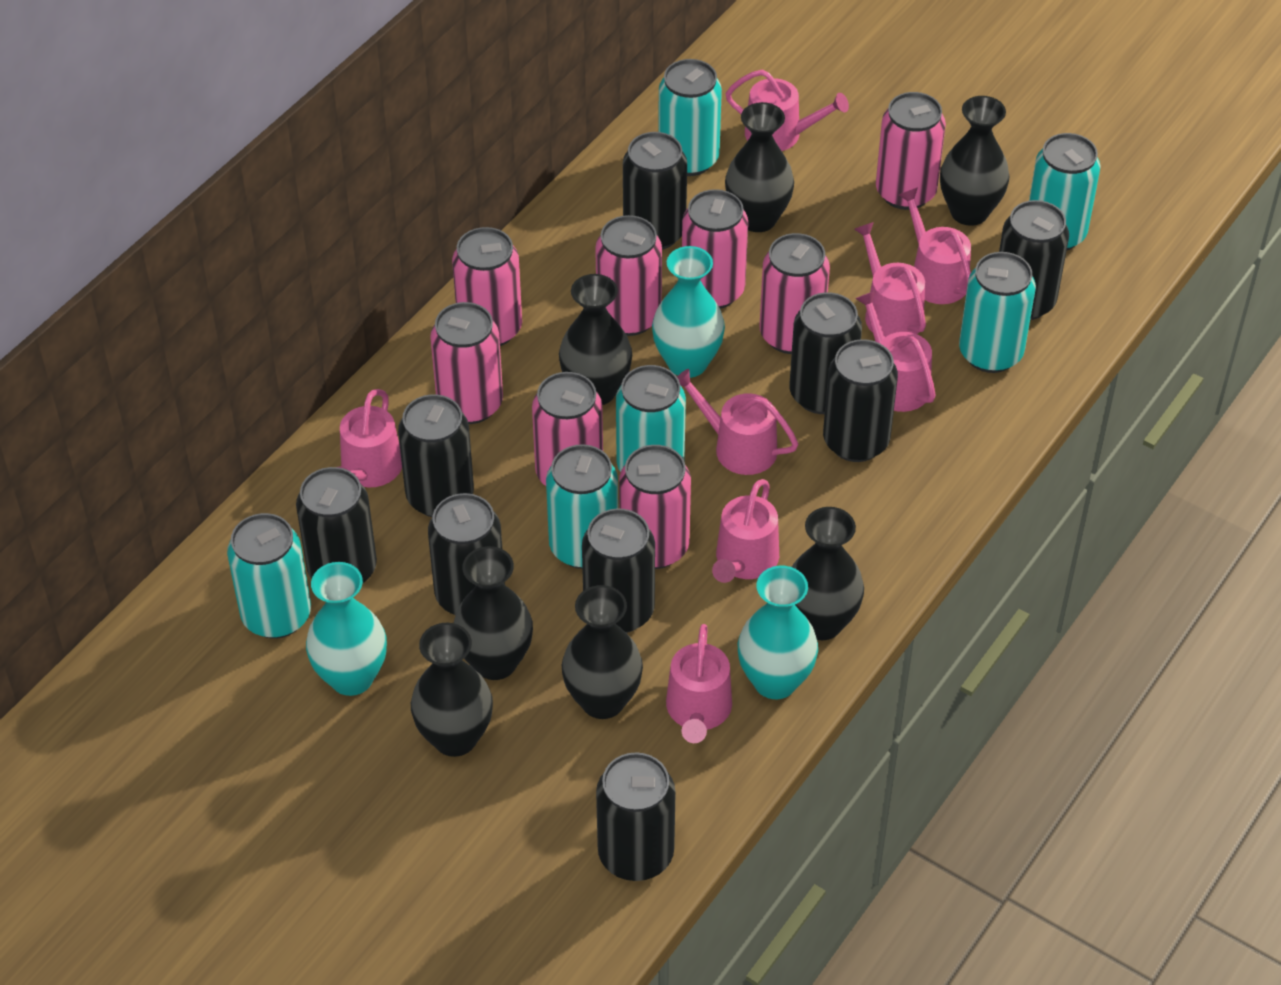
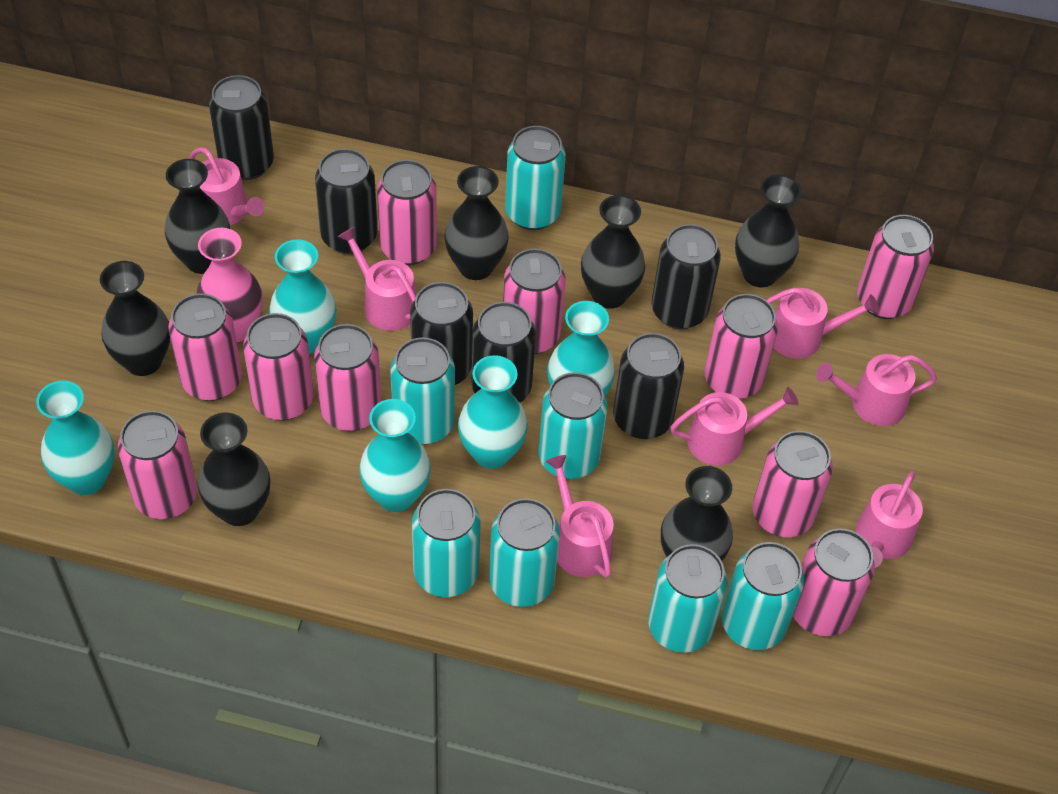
black can: 9 -> 6
pink can: 8 -> 10
pink vase: 0 -> 1
pink watering can: 8 -> 7
turquoise can: 6 -> 7
turquoise vase: 3 -> 5

